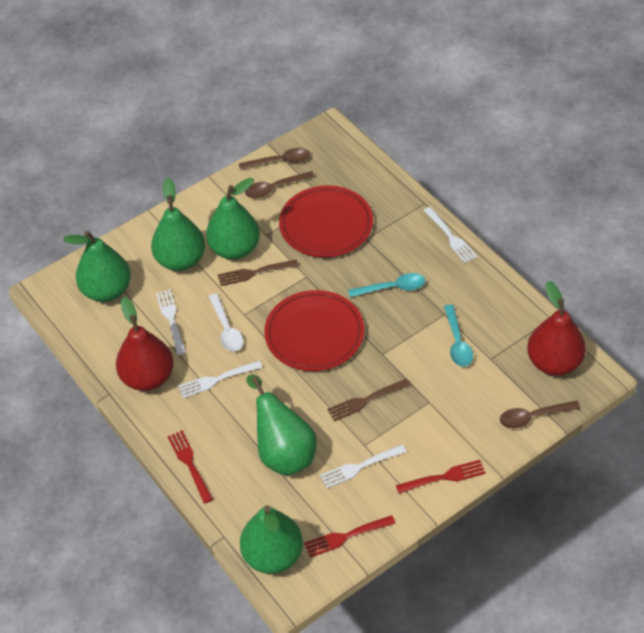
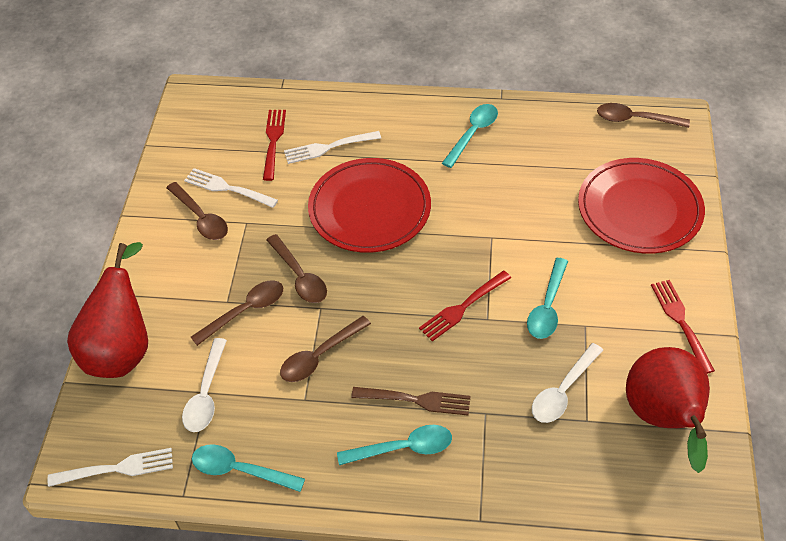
brown fork: 2 -> 1
brown spoon: 3 -> 5
green pear: 5 -> 0
turquoise spoon: 2 -> 4
white fork: 4 -> 3
white spoon: 1 -> 2

